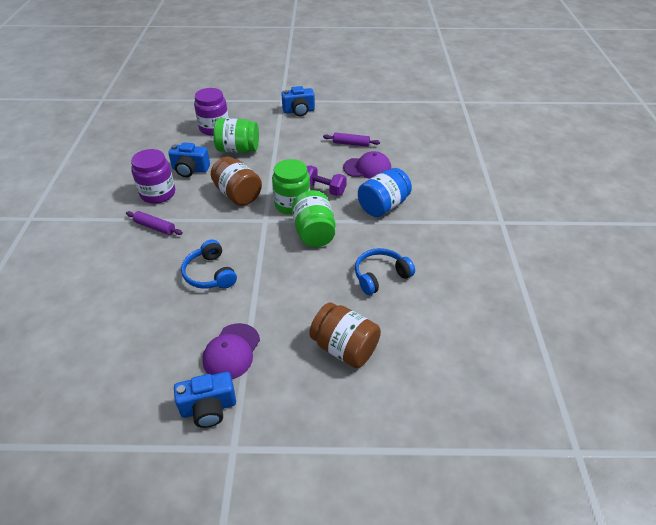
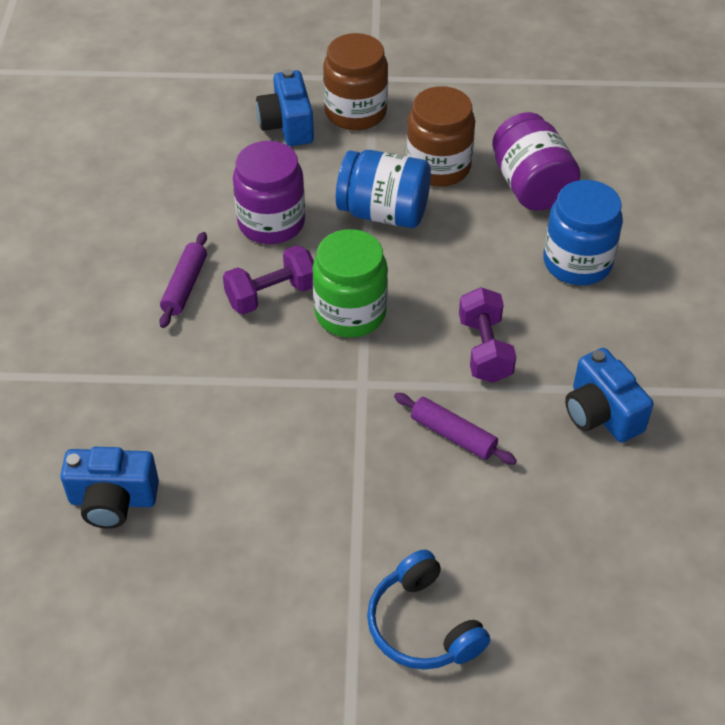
blue headphones: 2 -> 1
blue jar: 1 -> 2
green jar: 3 -> 1
purple cap: 2 -> 0
purple dumbbell: 1 -> 2

